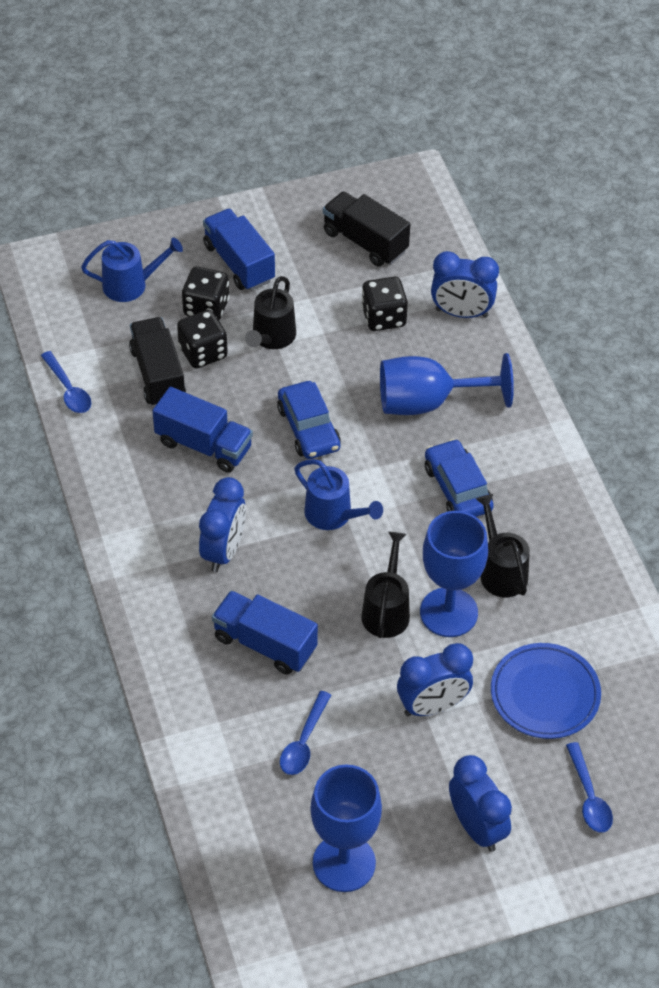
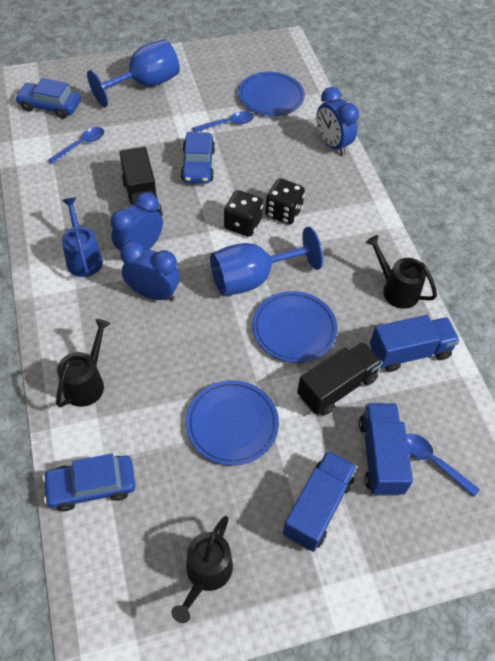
black dice: 3 -> 2
blue car: 2 -> 3
blue clock: 4 -> 3
blue goblet: 3 -> 2
blue plate: 1 -> 3
blue watering can: 2 -> 1

